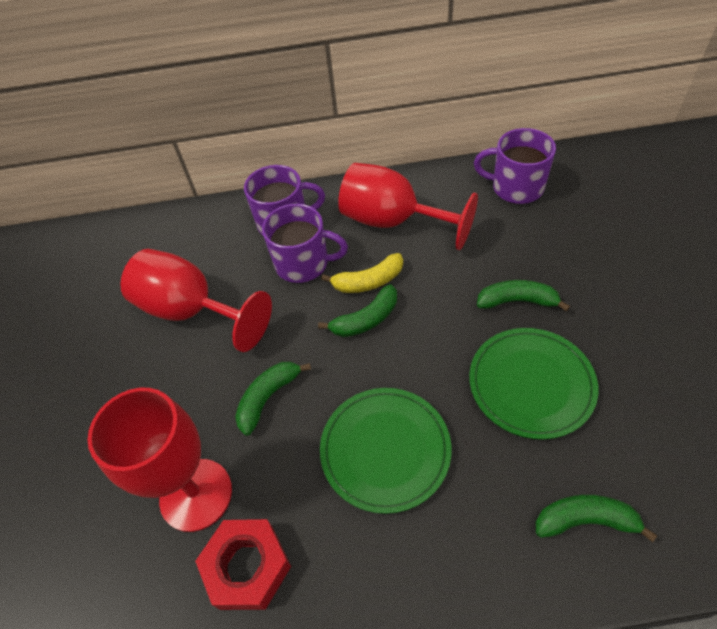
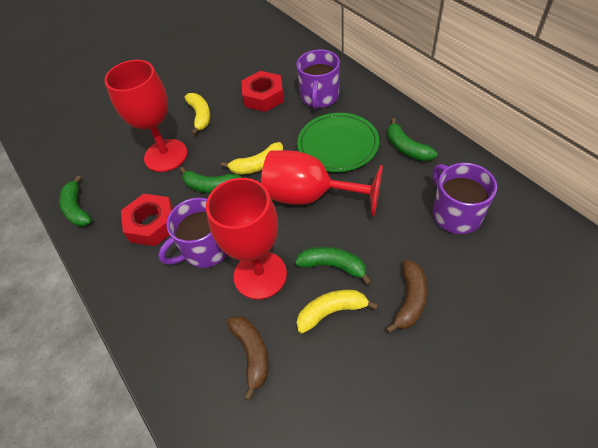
brown banana: 0 -> 2
green plate: 2 -> 1
red nut: 1 -> 2
yellow banana: 1 -> 3

